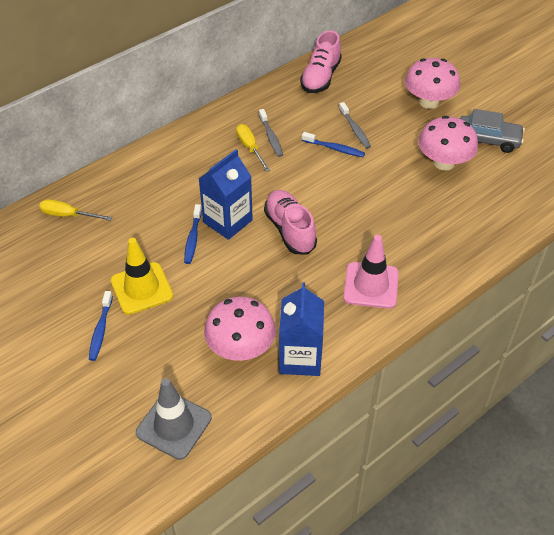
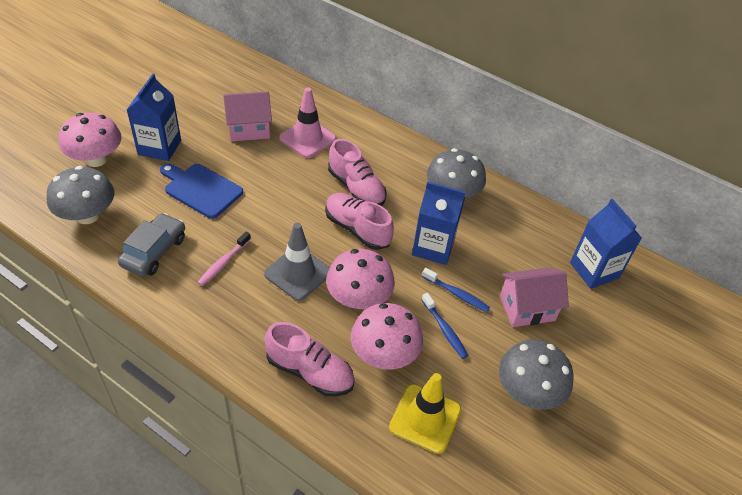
blue carton: 2 -> 3
blue cutting board: 0 -> 1
blue toothbrush: 3 -> 2
grey mushroom: 0 -> 3
grey toothbrush: 2 -> 0
pink house: 0 -> 2
pink shoe: 2 -> 3
pink toothbrush: 0 -> 1
yellow screwdriver: 2 -> 0

